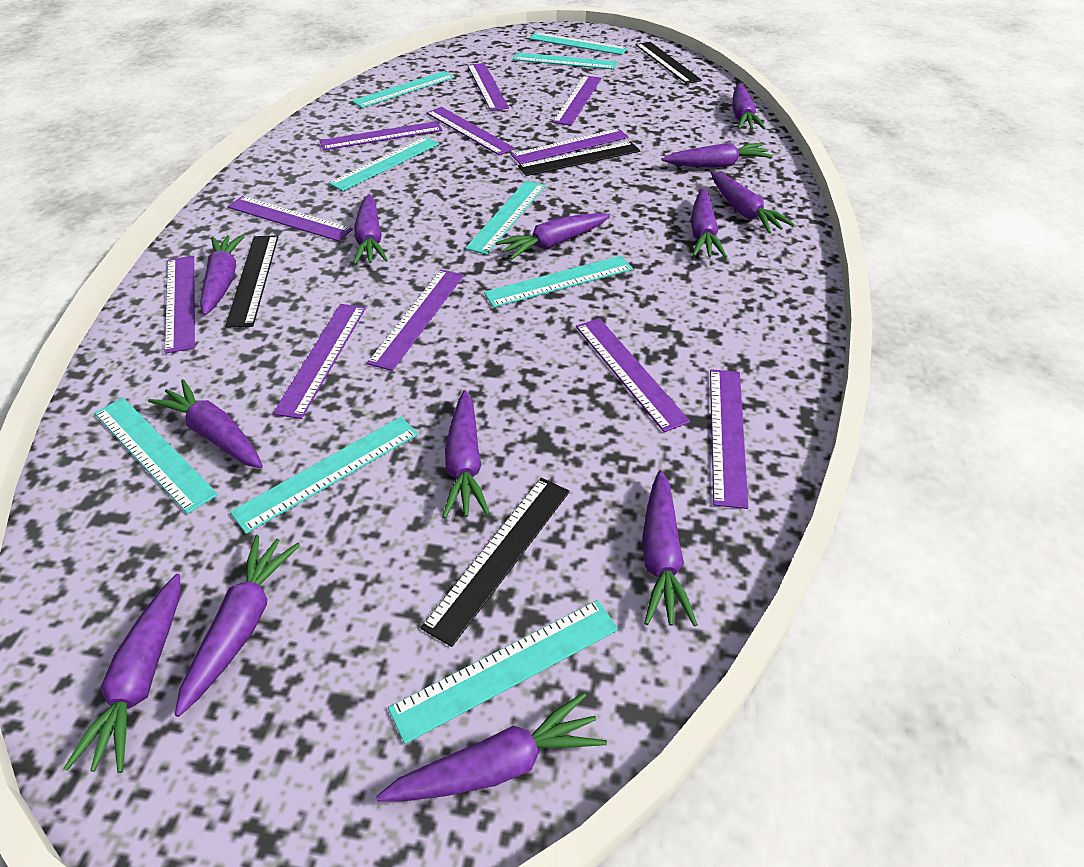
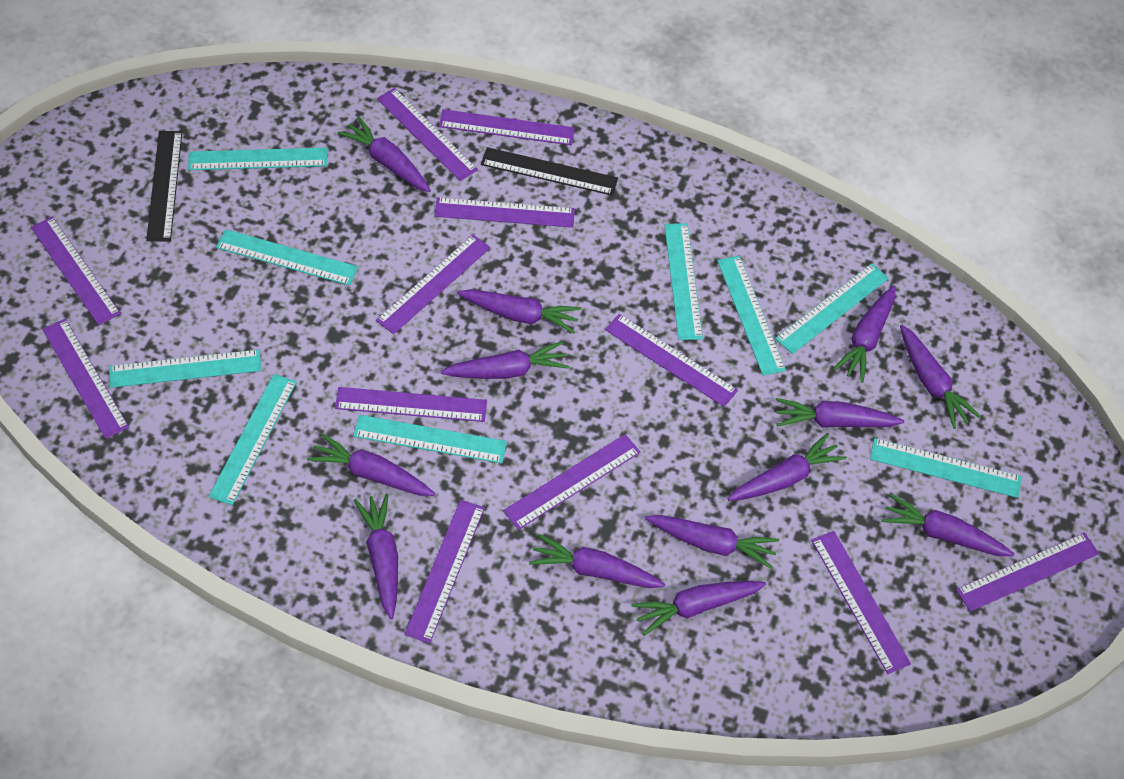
black ruler: 4 -> 2
purple ruler: 11 -> 12

